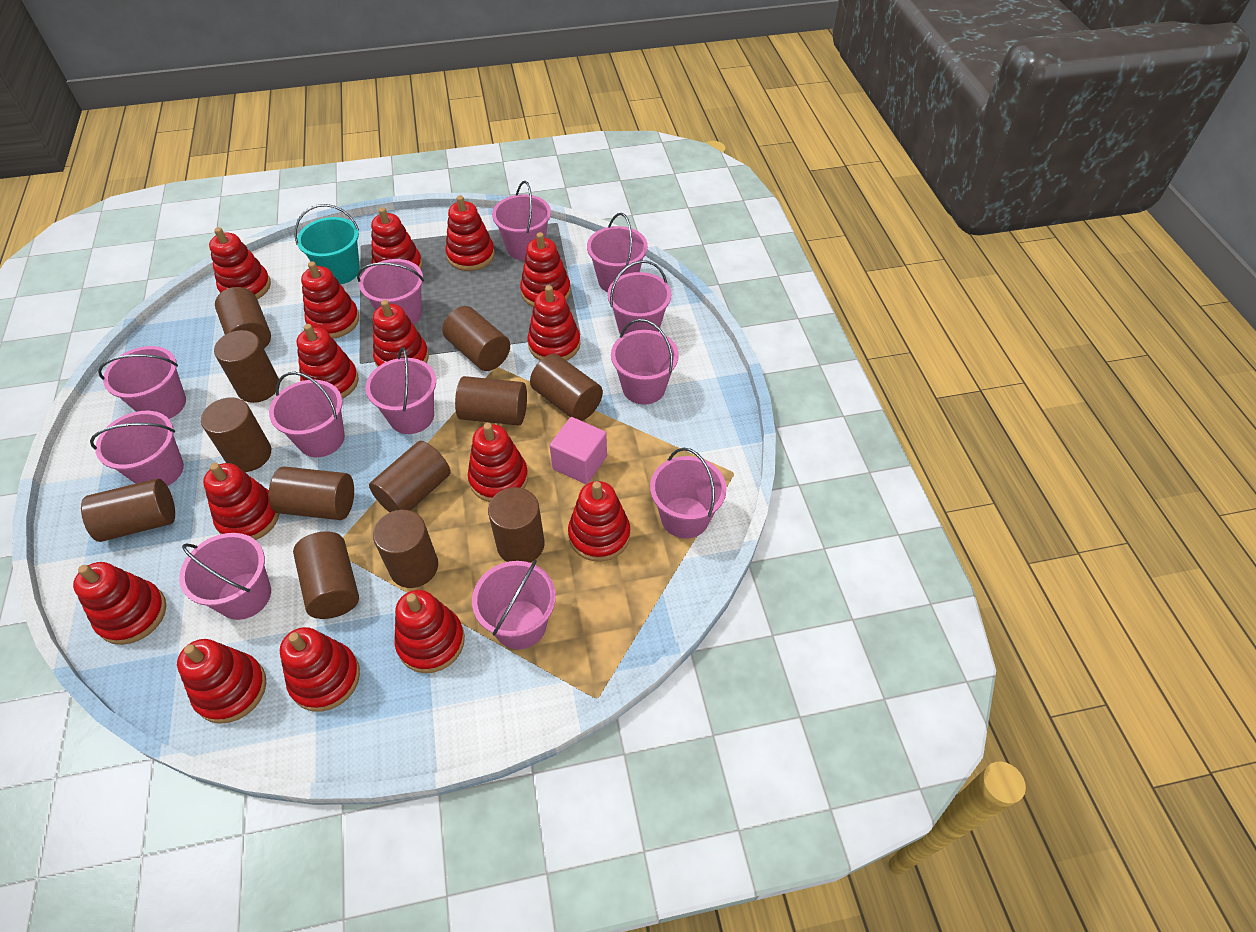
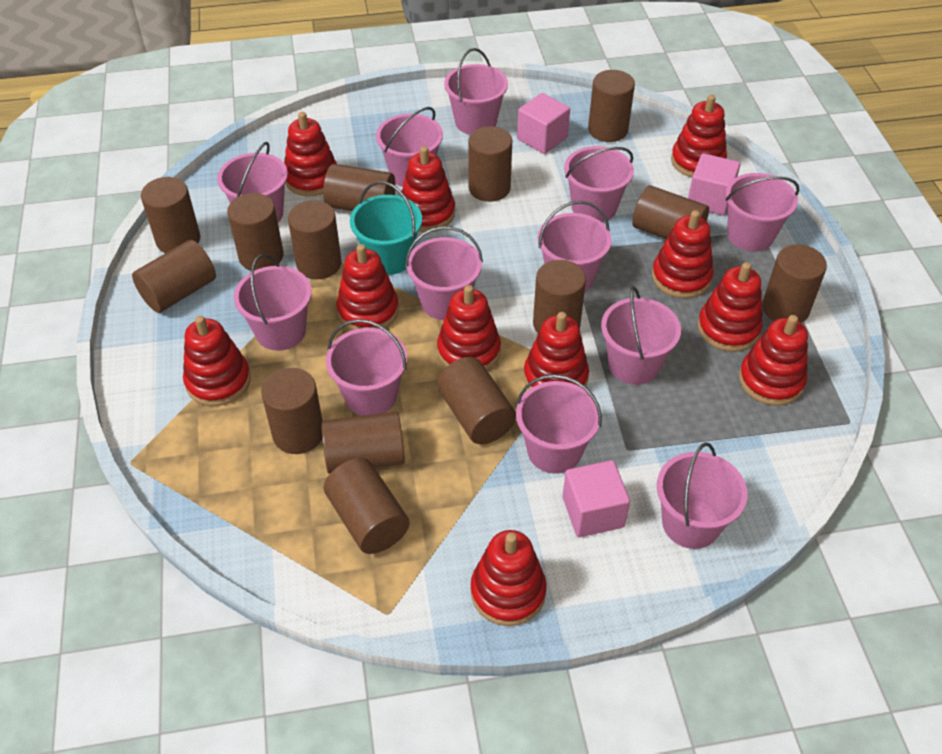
brown cylinder: 12 -> 14
pink cube: 1 -> 3
red stacking toy: 15 -> 11

